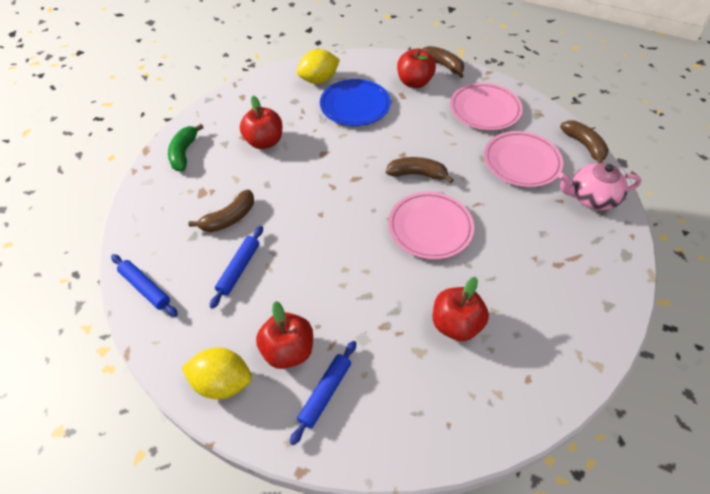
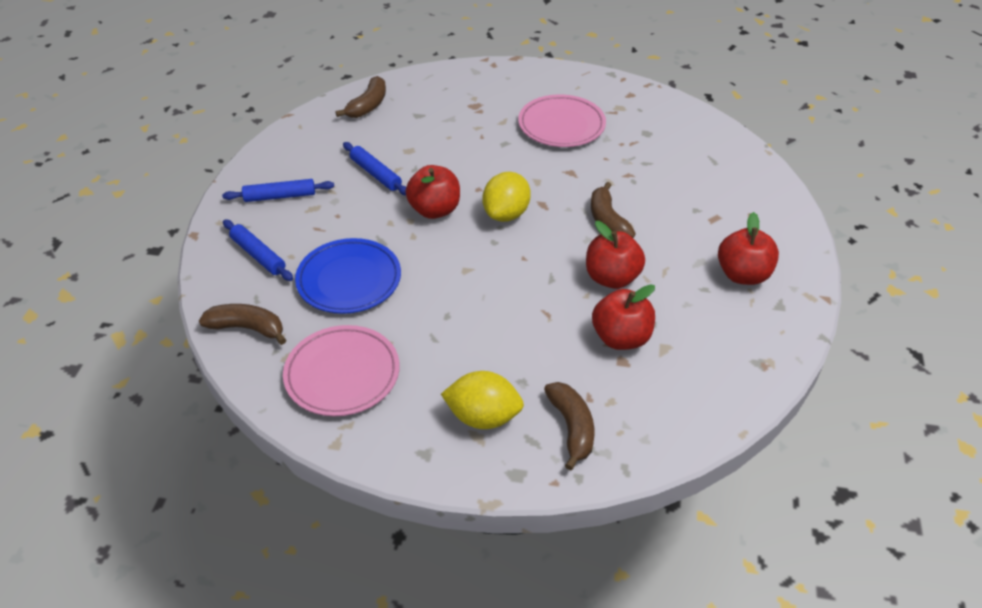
green banana: 1 -> 0
pink plate: 3 -> 2
pink teapot: 1 -> 0

